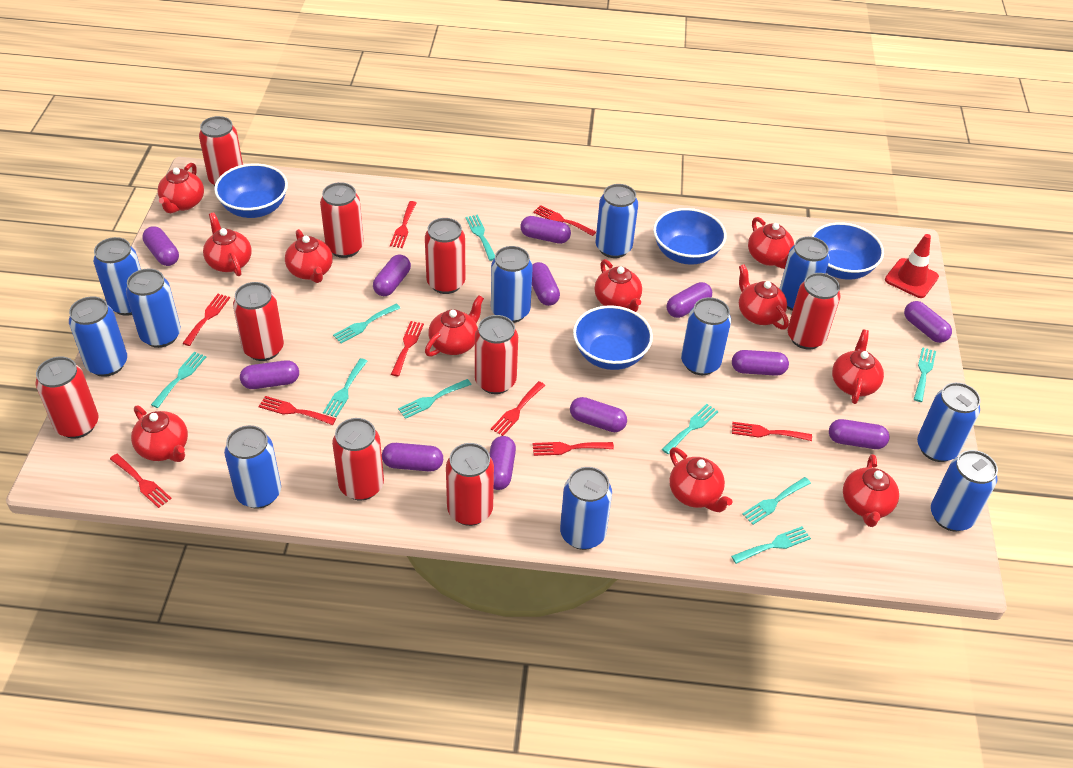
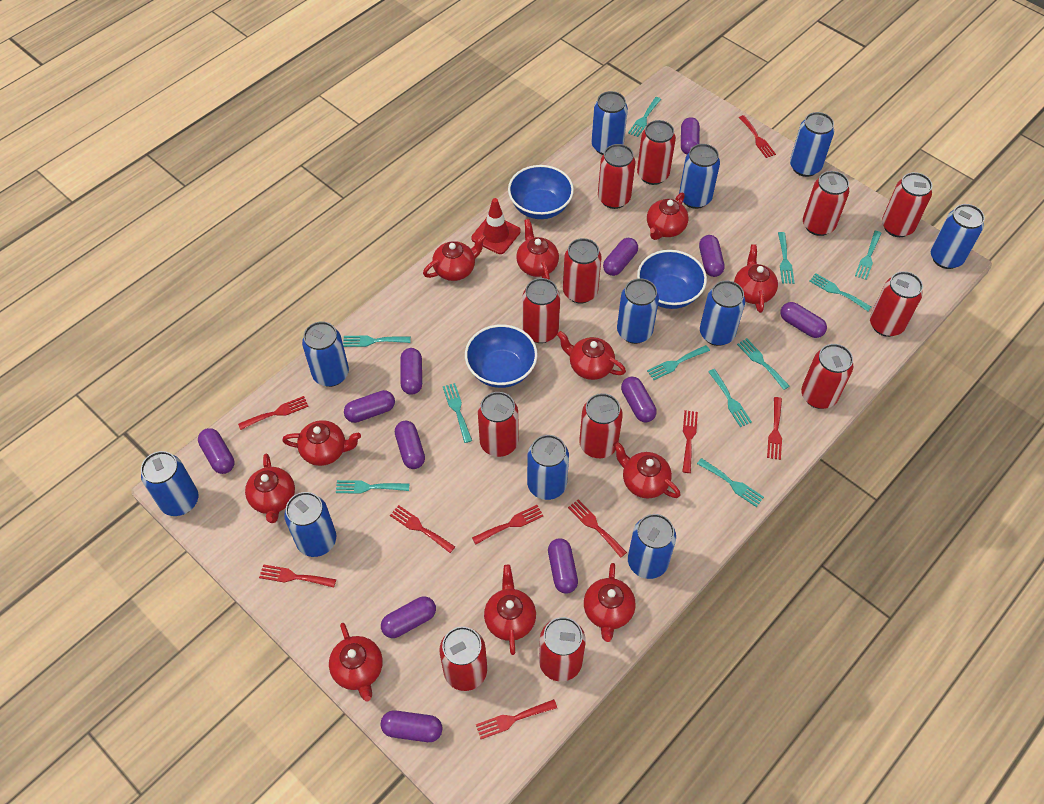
blue bowl: 4 -> 3
red can: 9 -> 12
turquoise fork: 9 -> 11

